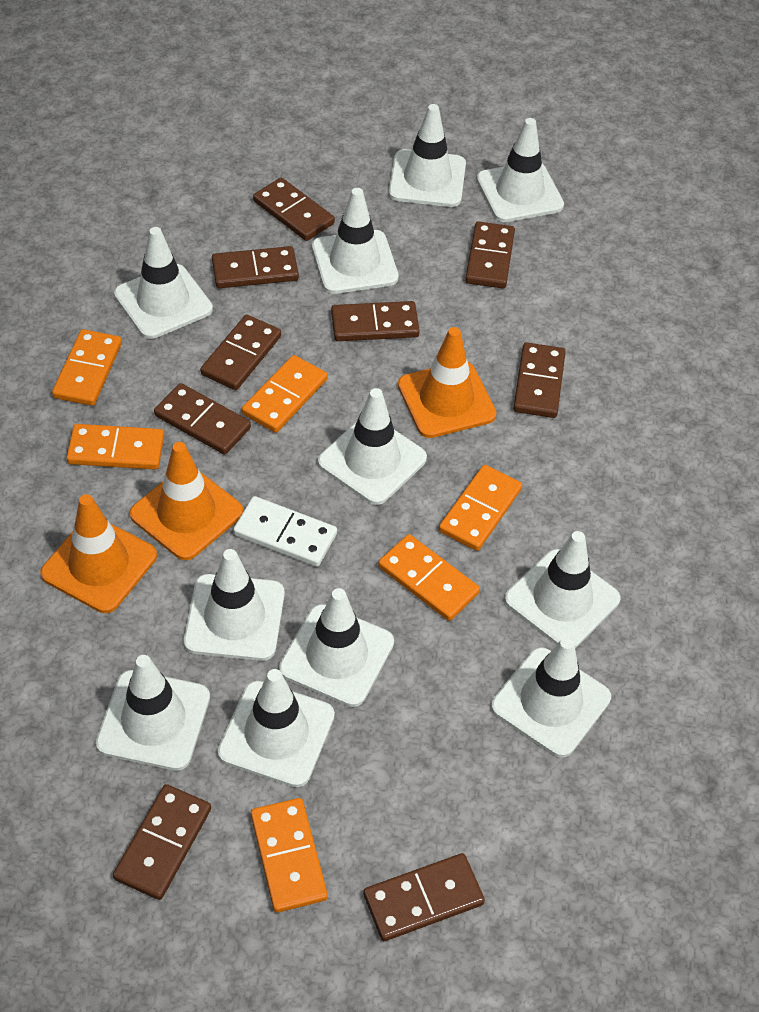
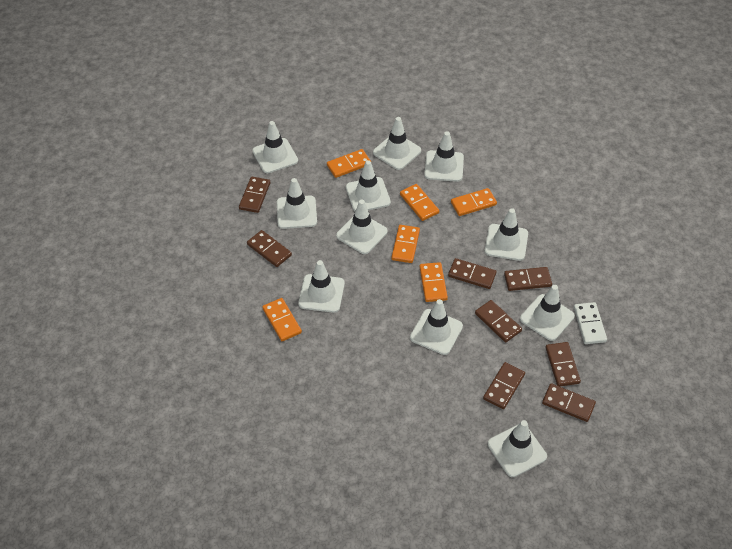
brown domino: 9 -> 8
orange traffic cone: 3 -> 0

